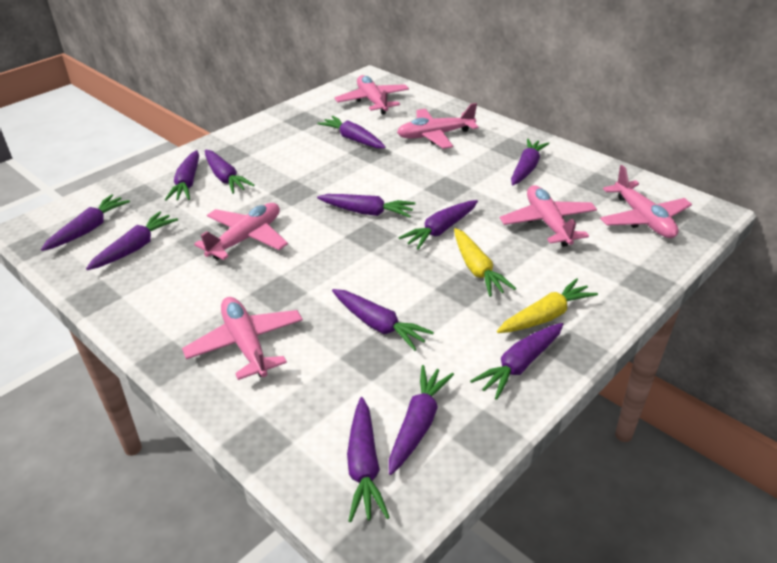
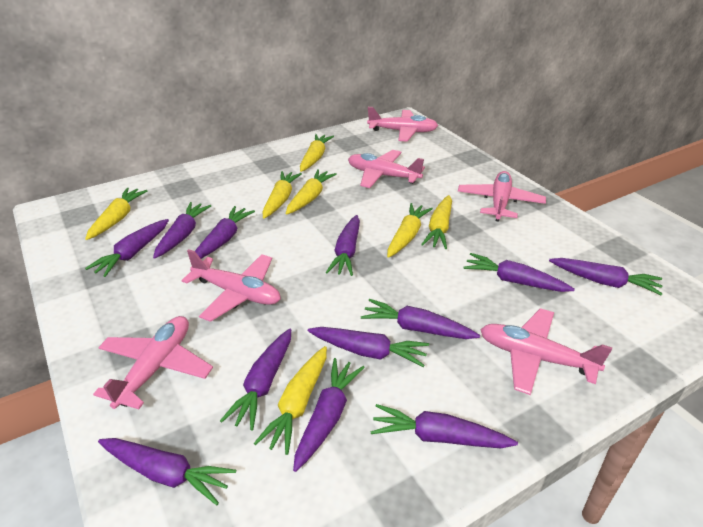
yellow carrot: 2 -> 7

